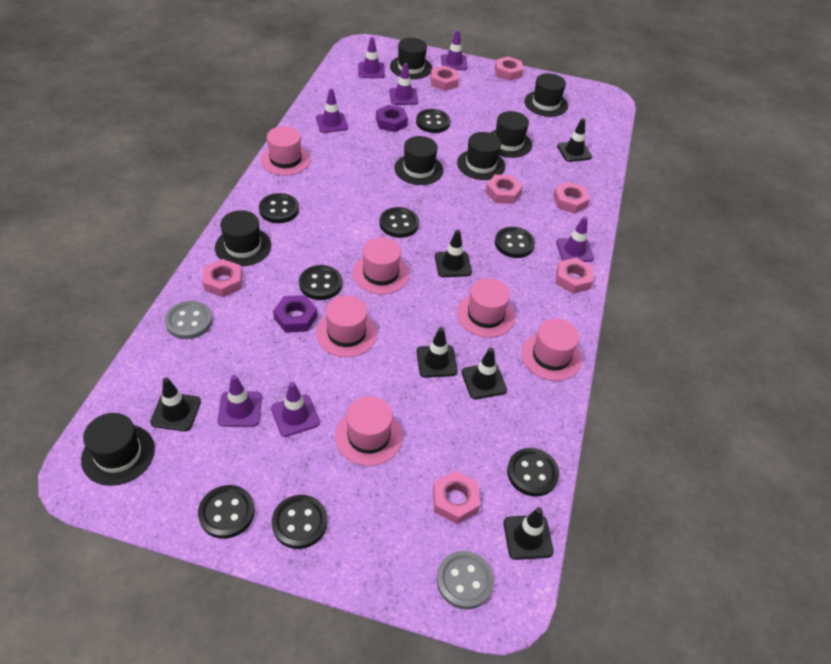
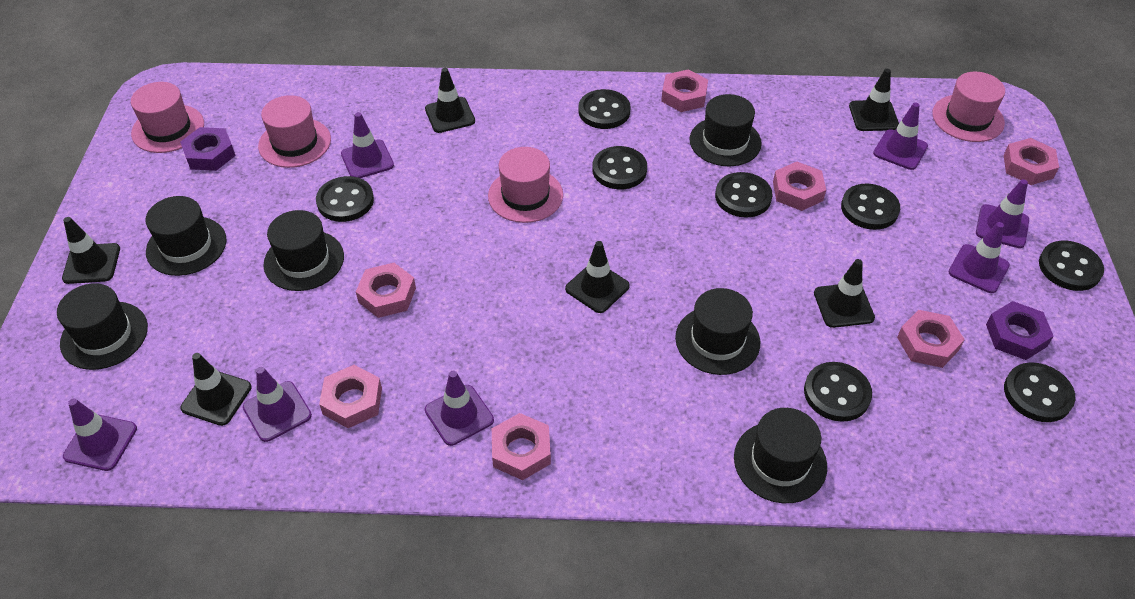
black hat: 7 -> 6
grey button: 2 -> 0
pink hat: 6 -> 4

